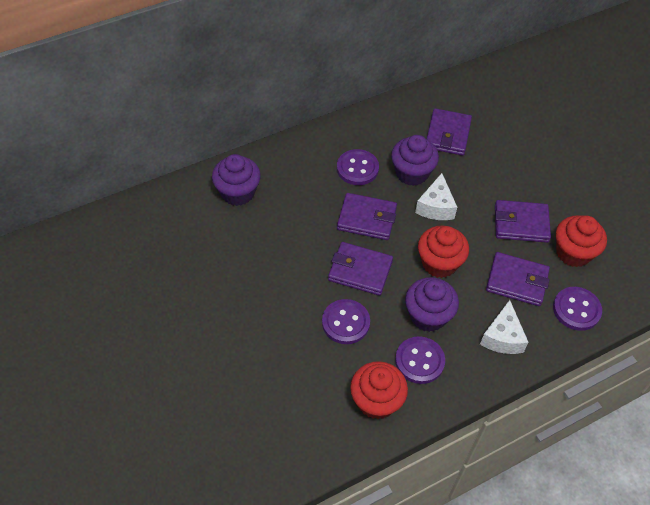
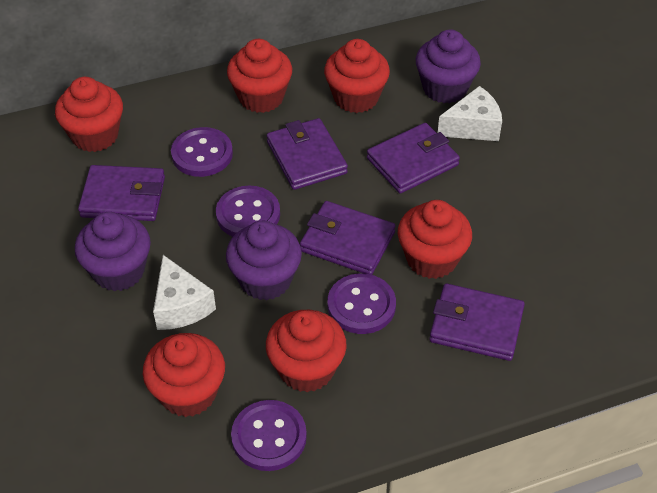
red cupcake: 3 -> 6

